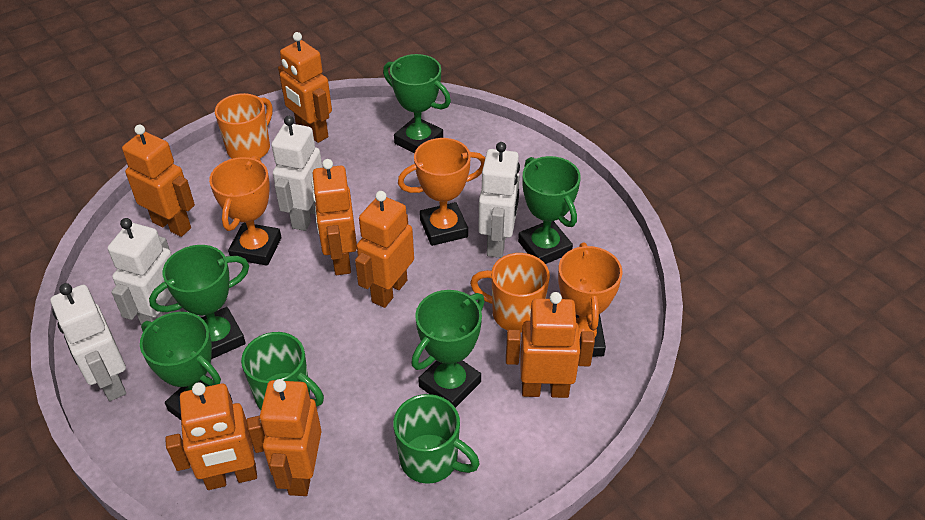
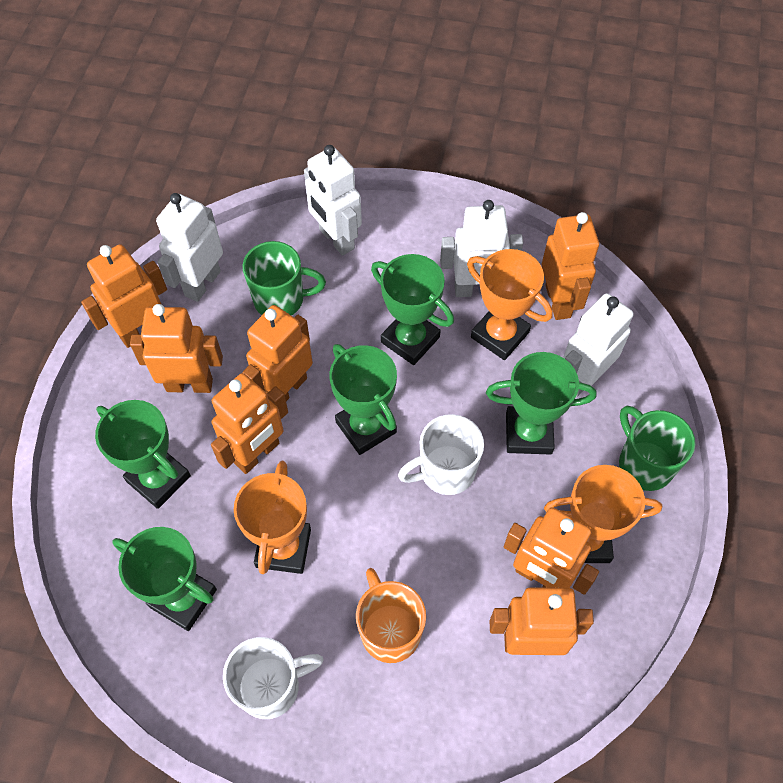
orange mug: 2 -> 1
white mug: 0 -> 2

